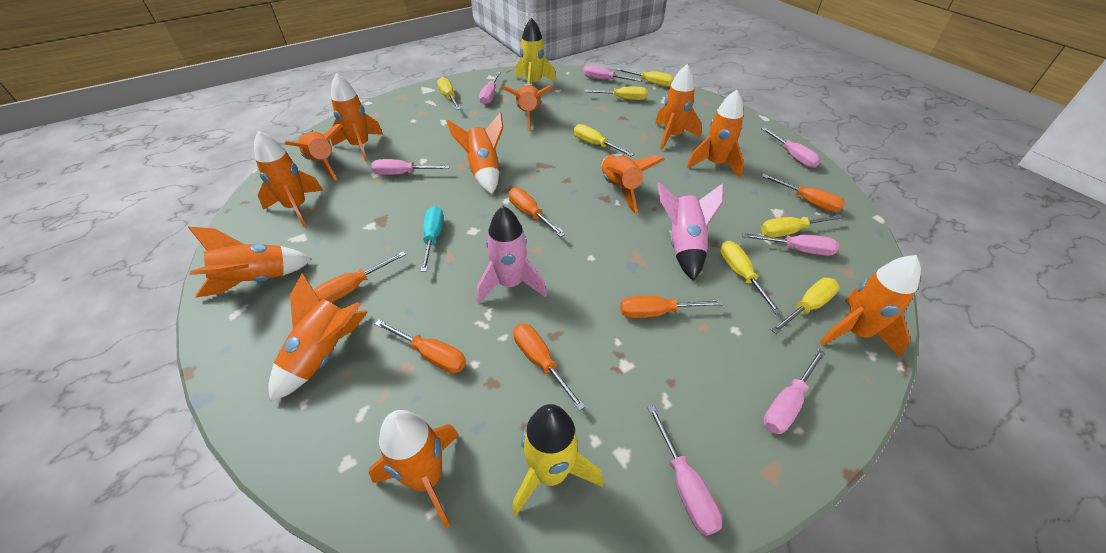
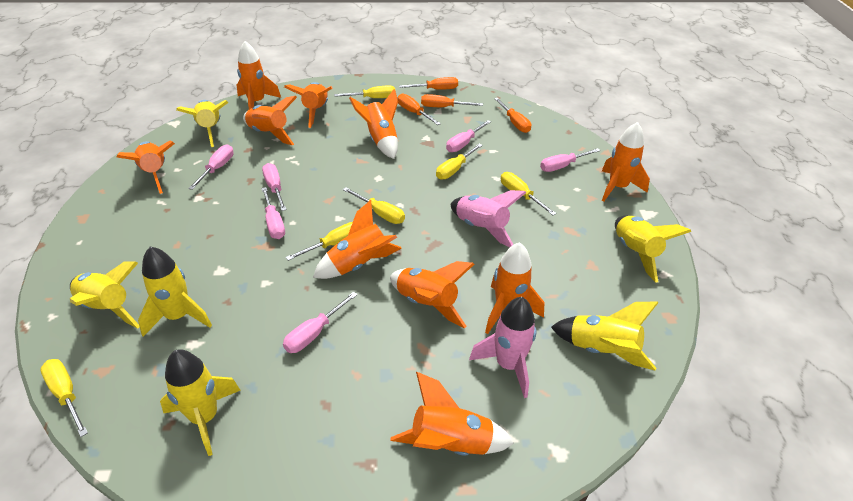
orange rocket: 12 -> 10
orange screwdriver: 6 -> 4
pink screwdriver: 7 -> 6
turquoise screwdriver: 1 -> 0
yellow rocket: 2 -> 6
yellow screwdriver: 7 -> 6

